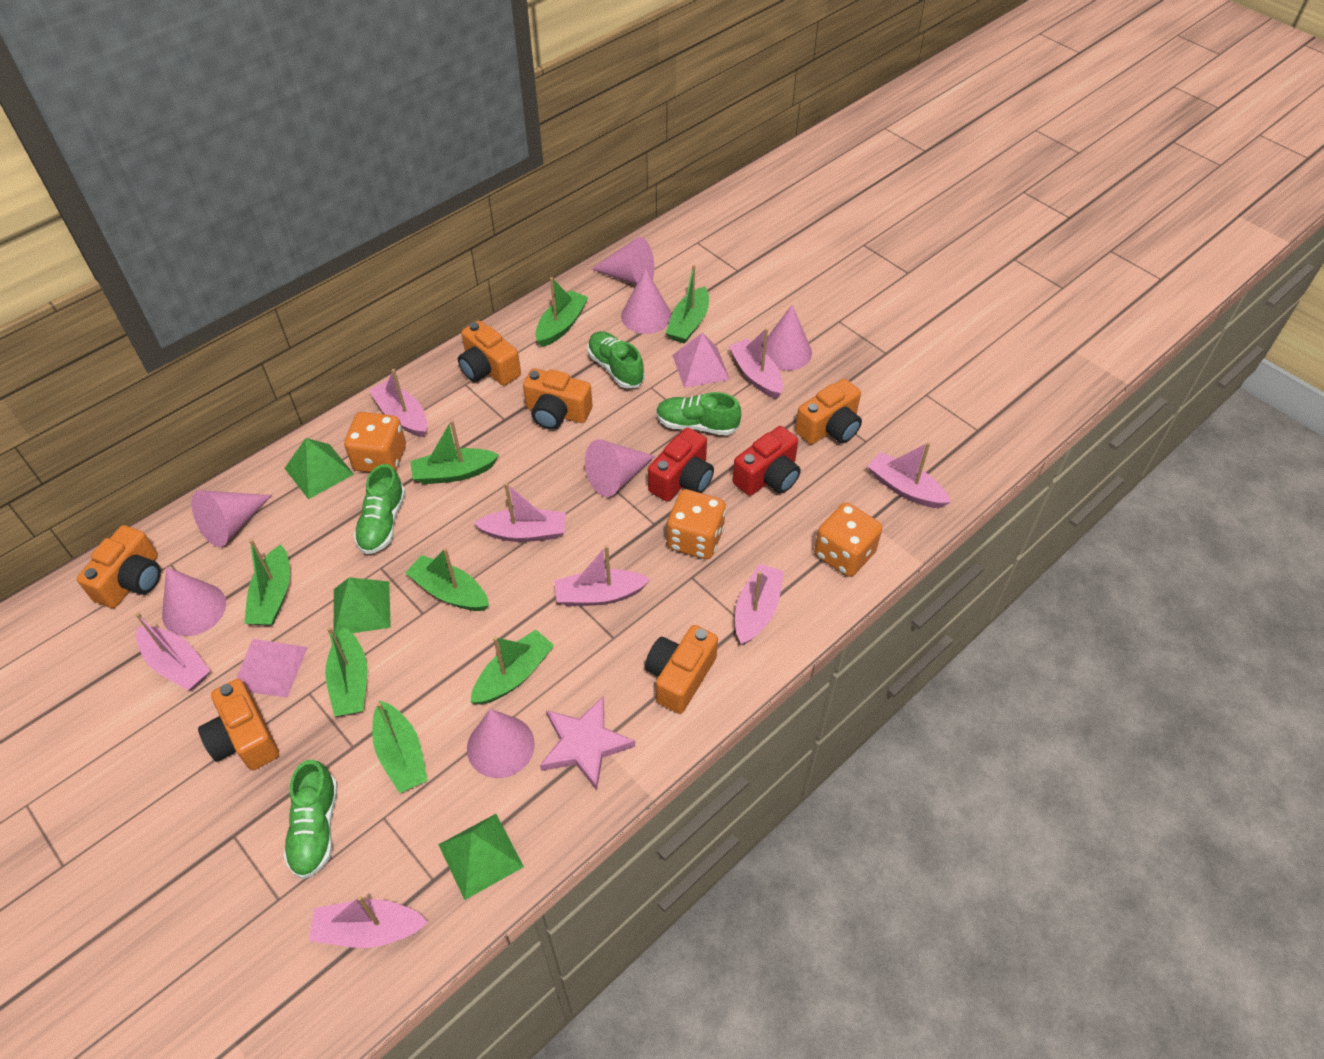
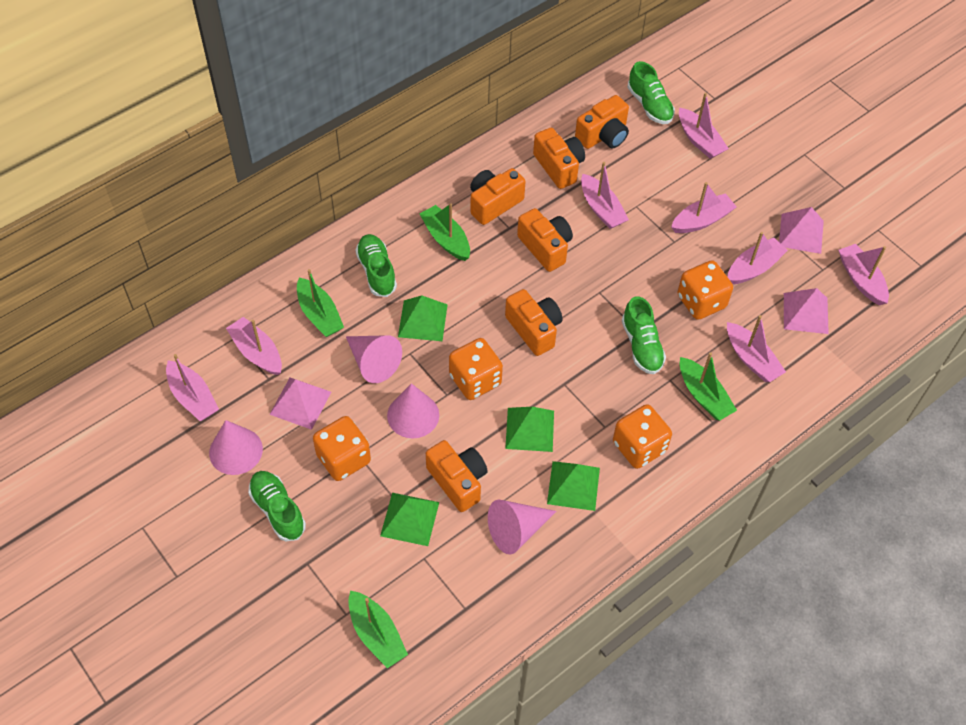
green boat: 8 -> 4
green pyramid: 3 -> 4
orange dice: 3 -> 4
pink cone: 7 -> 4
pink pyramid: 2 -> 3
pink star: 1 -> 0
red camera: 2 -> 0

